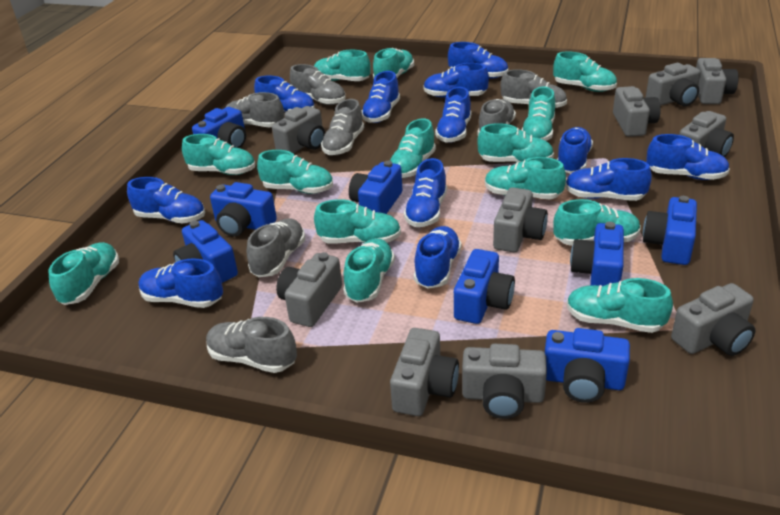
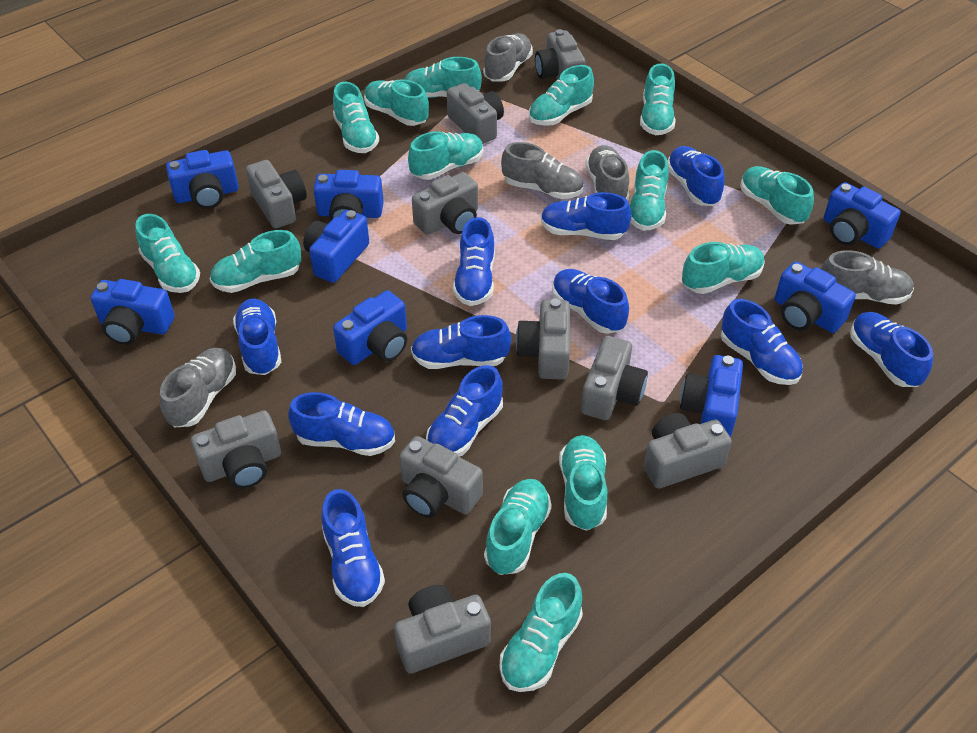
blue shoe: 12 -> 11
grey shoe: 7 -> 5

